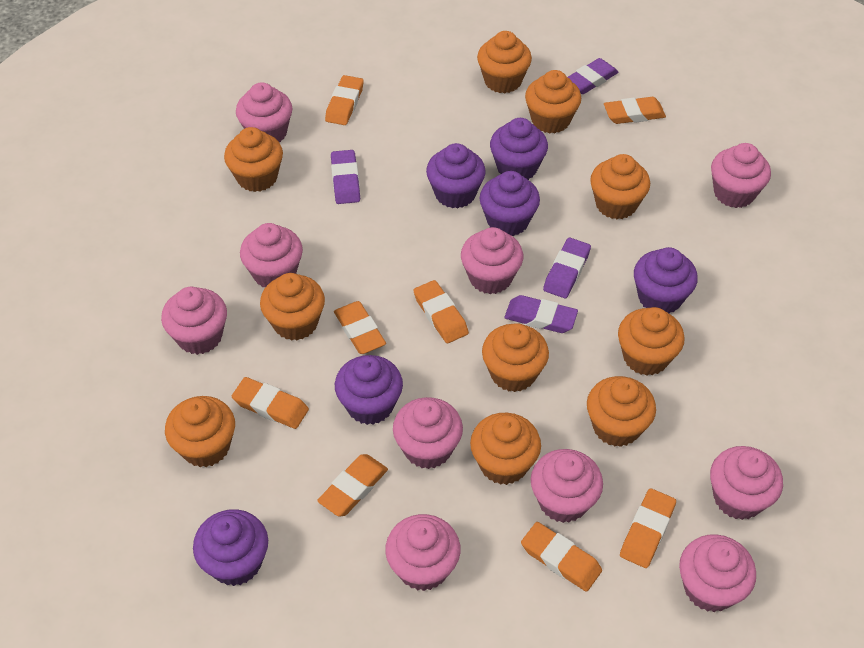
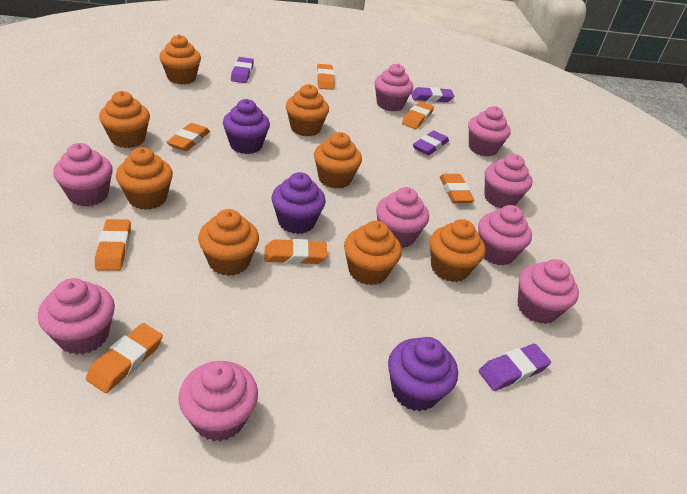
orange cupcake: 10 -> 8
orange eraser: 8 -> 7
pink cupcake: 10 -> 9
purple cupcake: 6 -> 3

